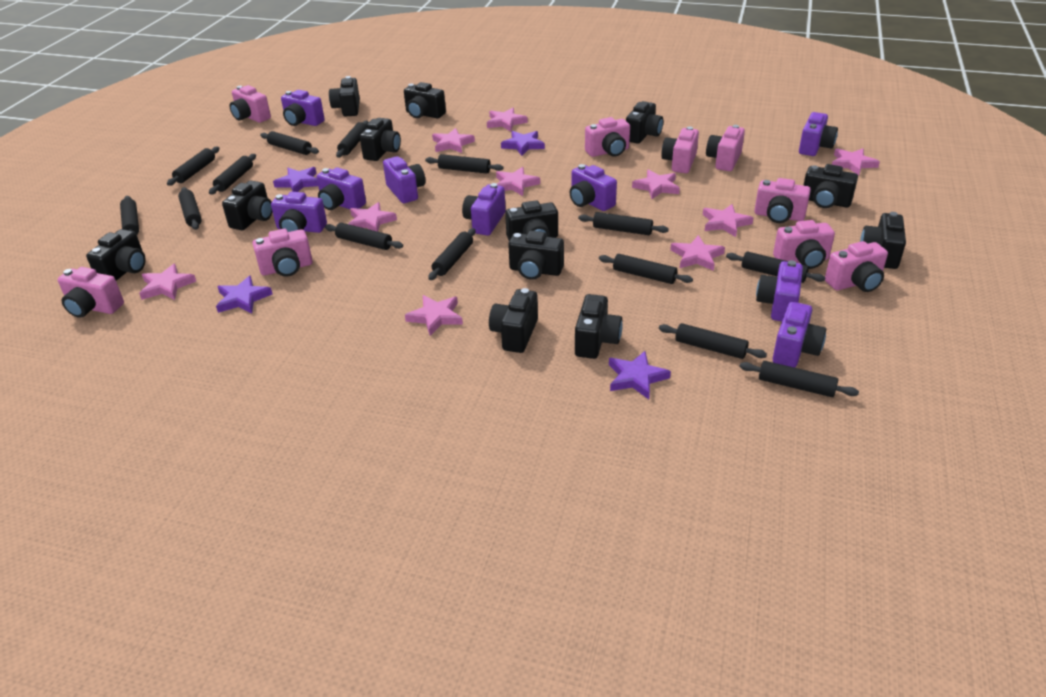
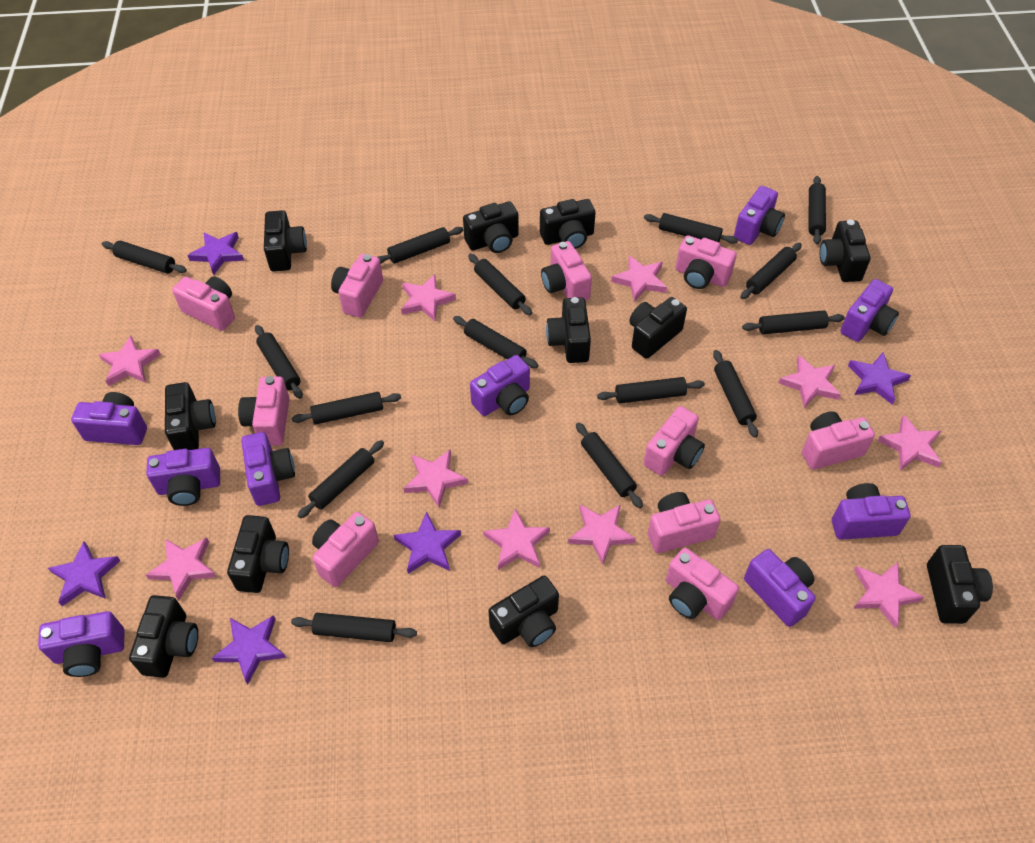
black camera: 12 -> 11
black rolling pin: 14 -> 15
pink camera: 9 -> 10
purple star: 4 -> 5

